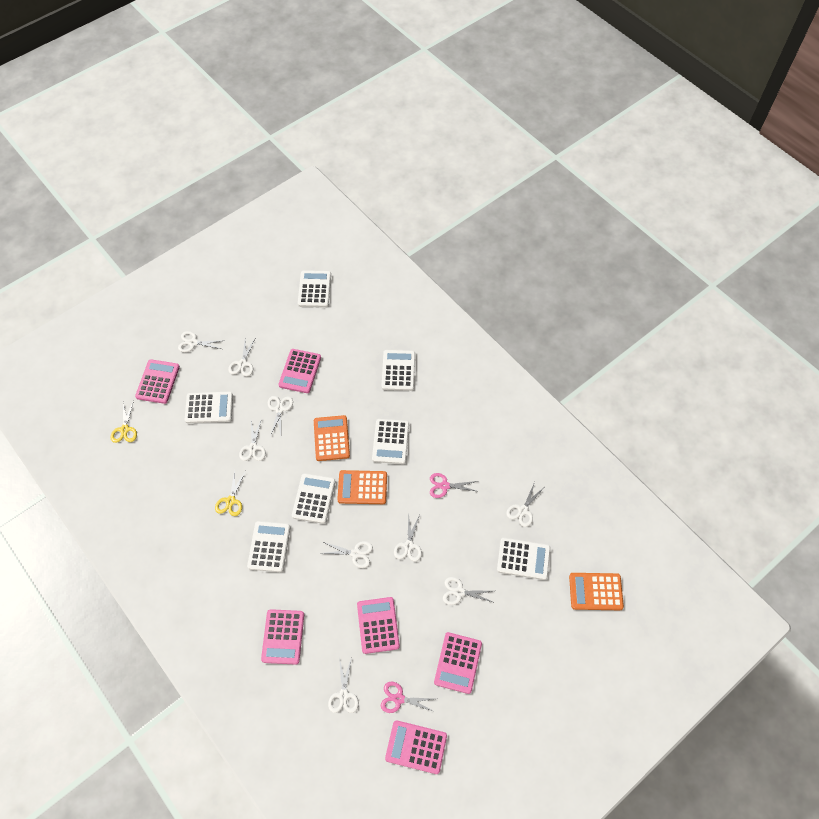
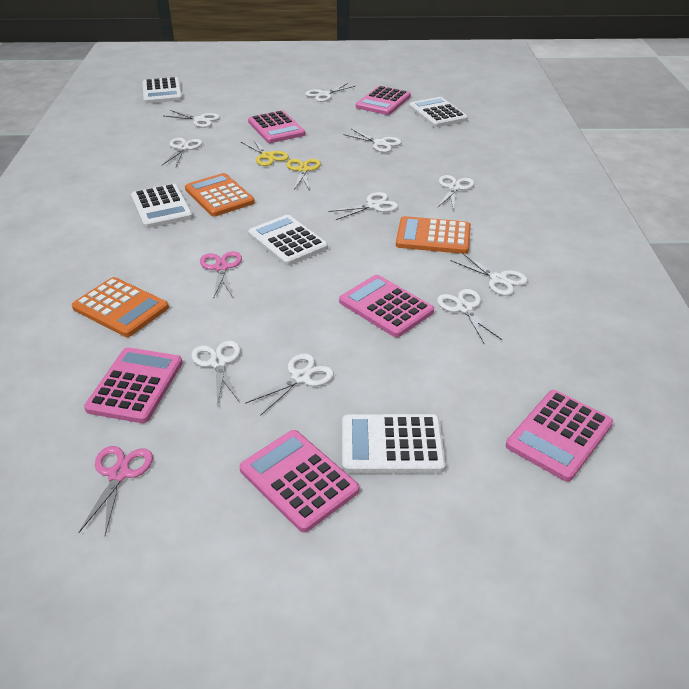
white calculator: 7 -> 5
white scissors: 9 -> 10

